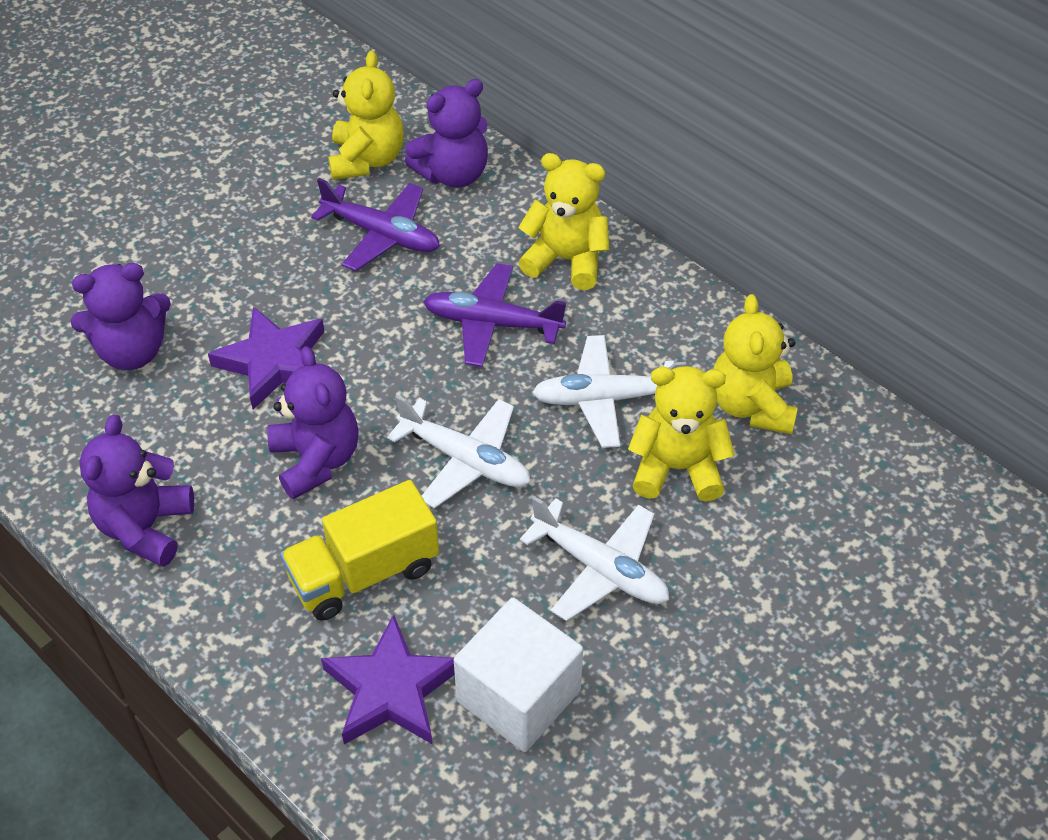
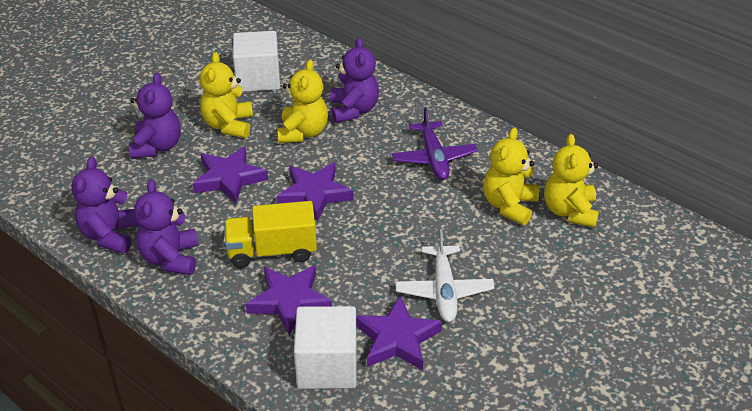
purple plane: 2 -> 1
purple star: 2 -> 4
white cube: 1 -> 2
white plane: 3 -> 1

